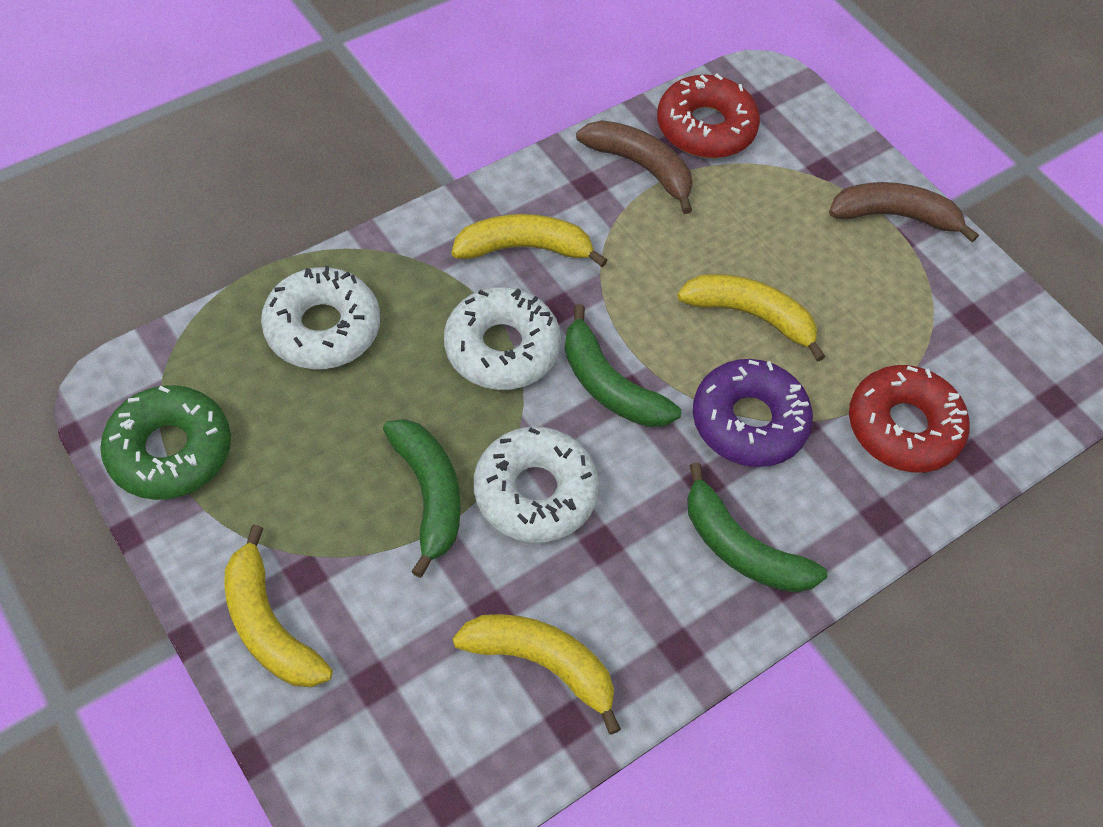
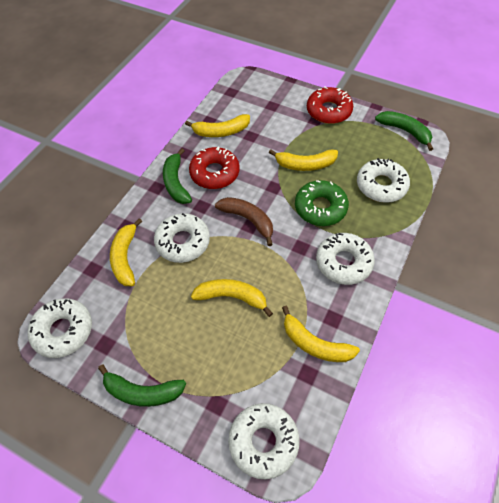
brown banana: 2 -> 1
purple donut: 1 -> 0
white donut: 3 -> 5
yellow banana: 4 -> 5

